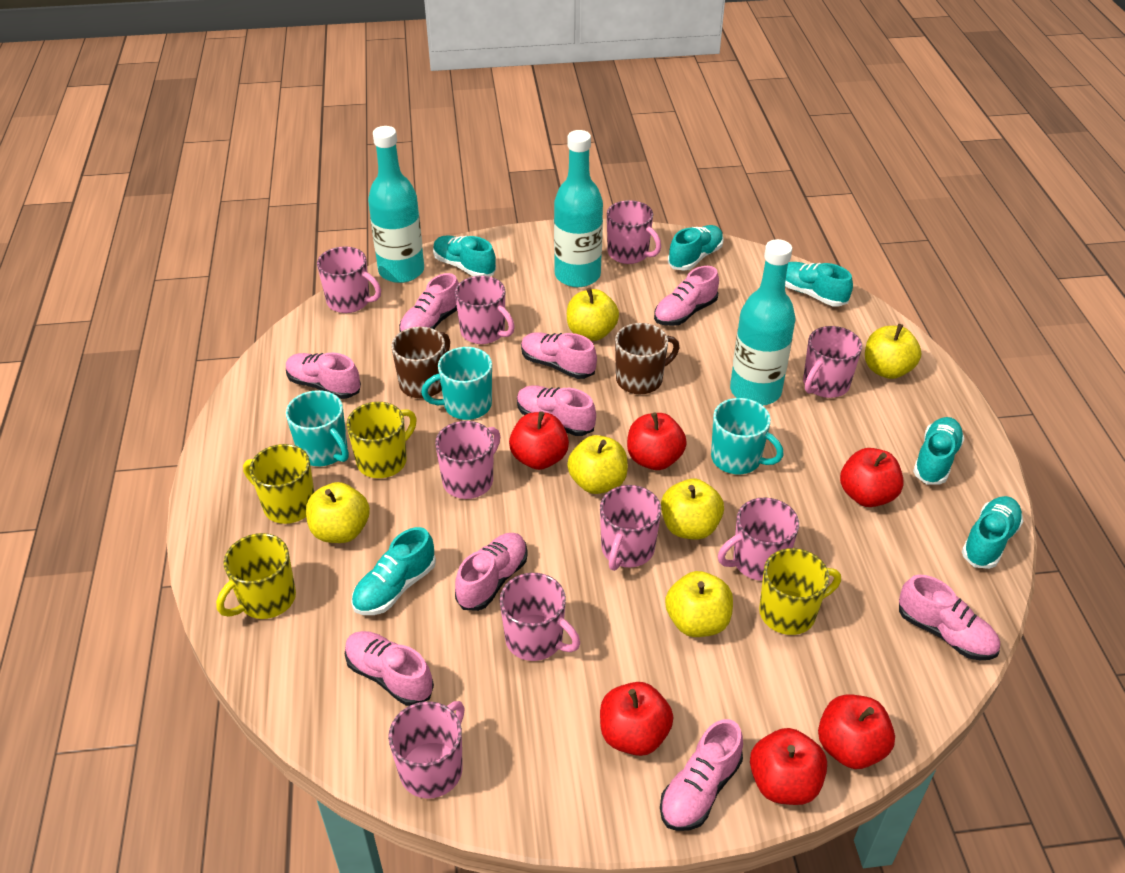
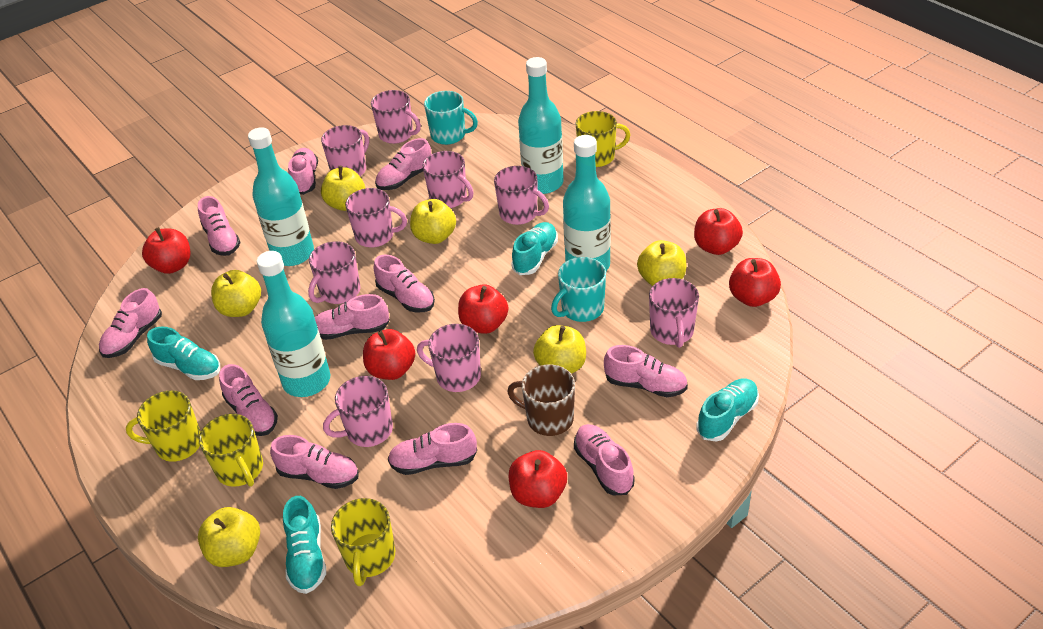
brown mug: 2 -> 1
pink shoe: 9 -> 11
turquoise bottle: 3 -> 4
turquoise mug: 3 -> 2
turquoise shoe: 6 -> 4

